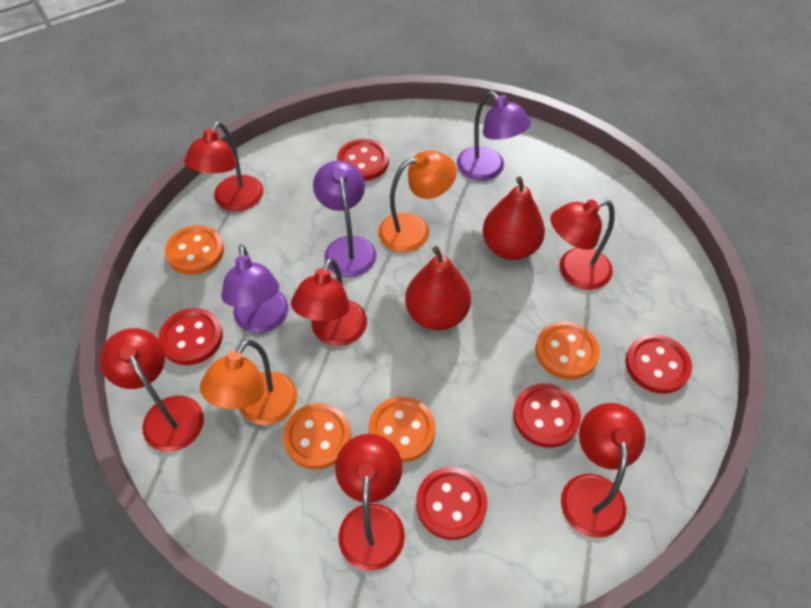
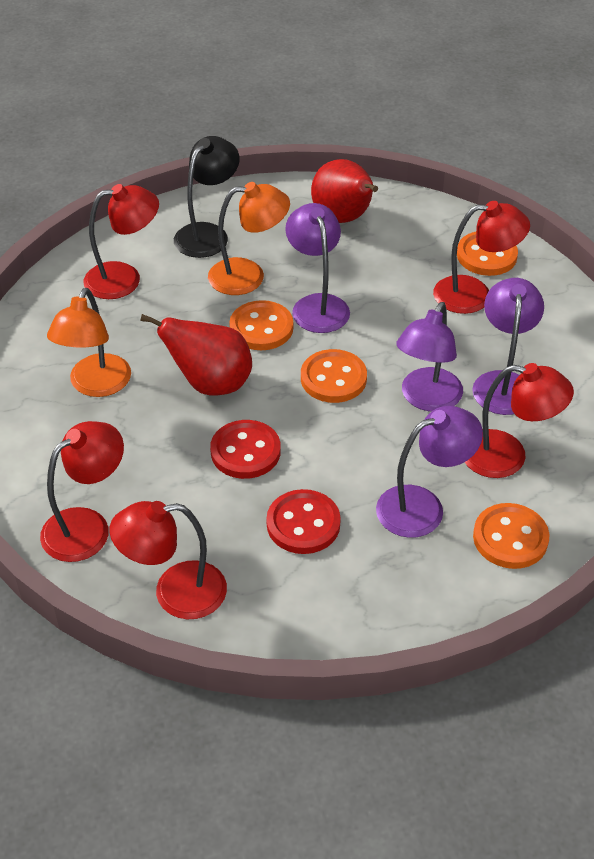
black lamp: 0 -> 1
purple lamp: 3 -> 4
red button: 5 -> 2
red lamp: 6 -> 5

